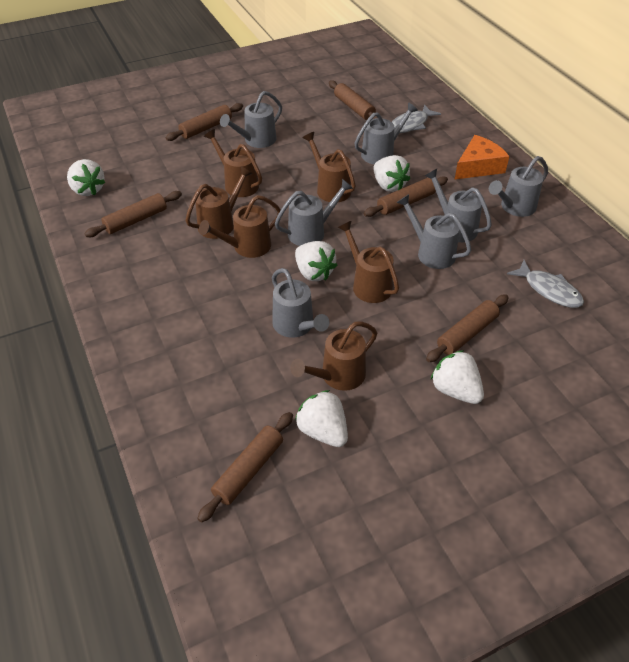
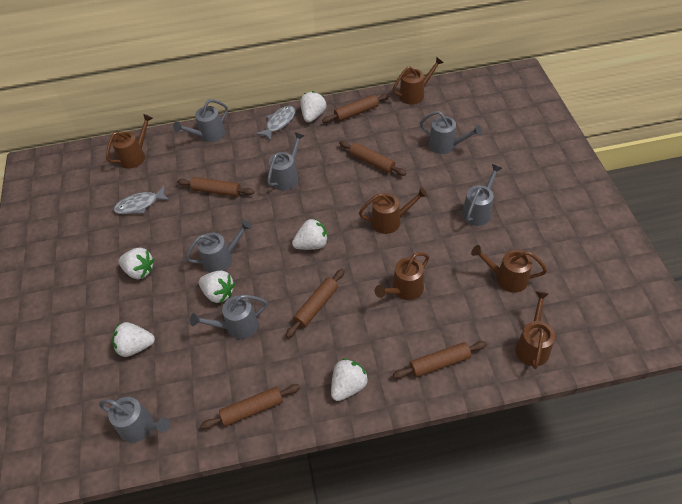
orange cheese: 1 -> 0
white strawberry: 5 -> 6

